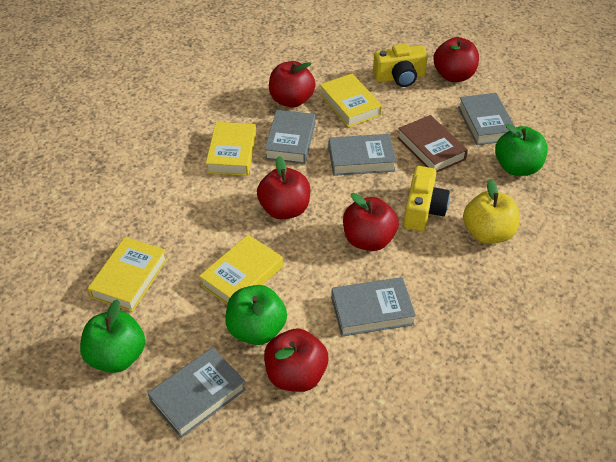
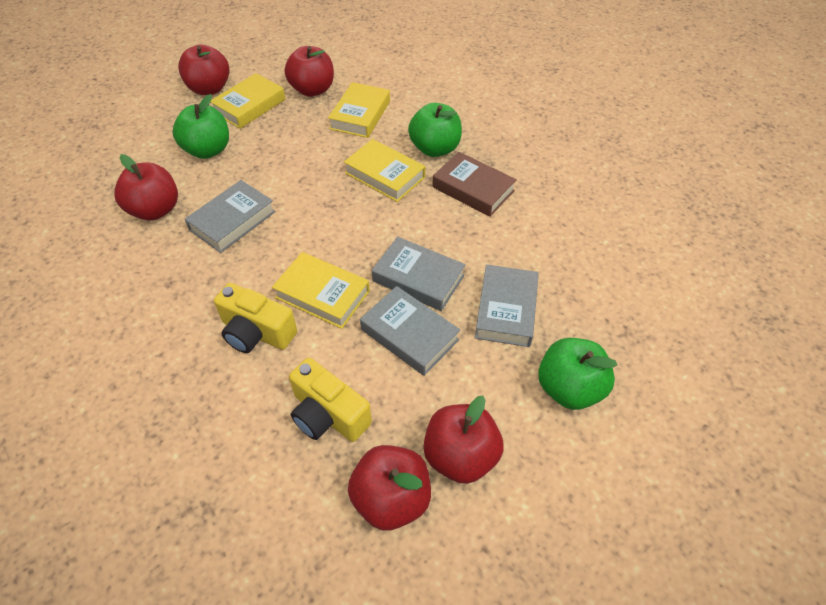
grey book: 5 -> 4
yellow apple: 1 -> 0

